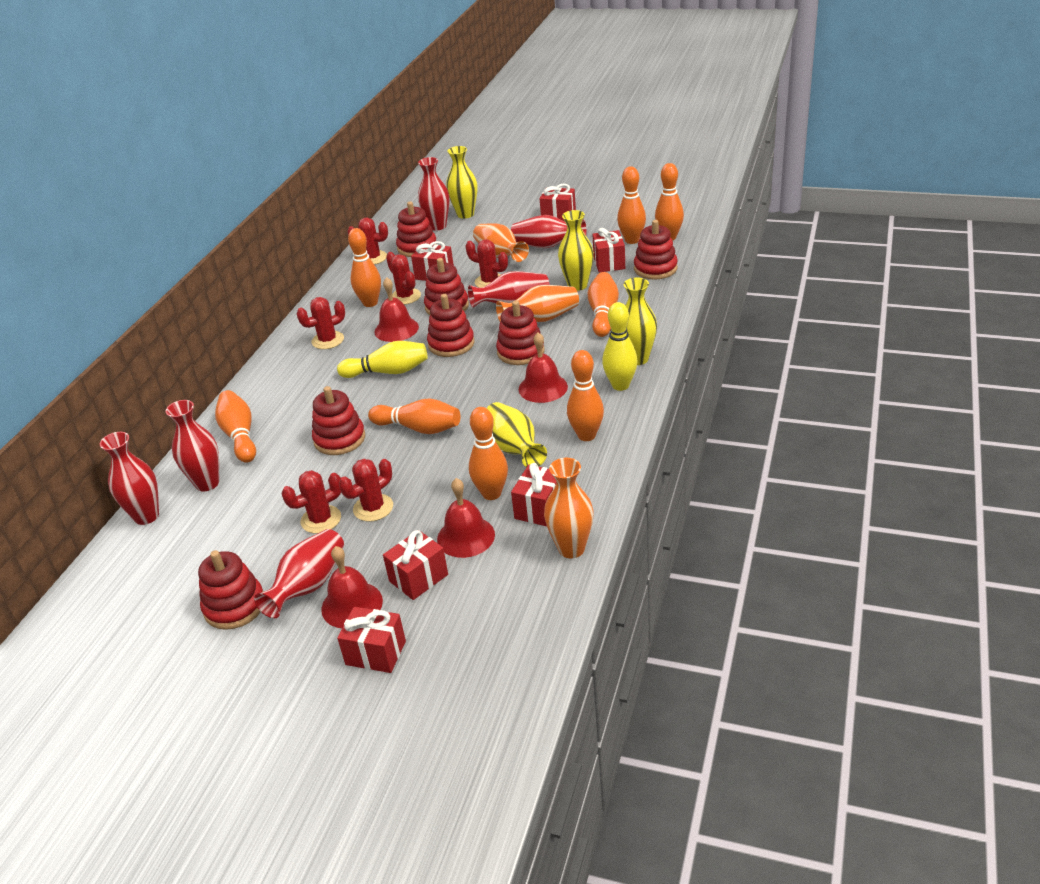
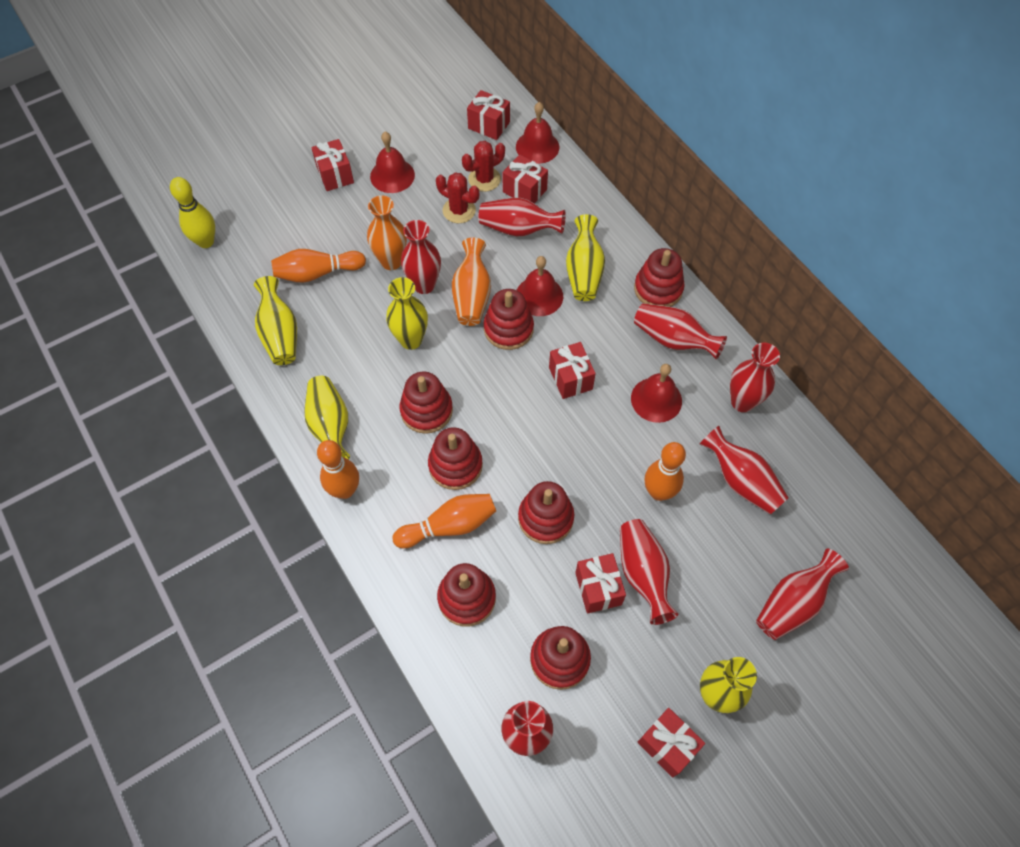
orange bowling pin: 8 -> 4
orange vase: 3 -> 2
red cactus: 6 -> 2
red vase: 6 -> 8
yellow bowling pin: 2 -> 1
yellow vase: 4 -> 5

